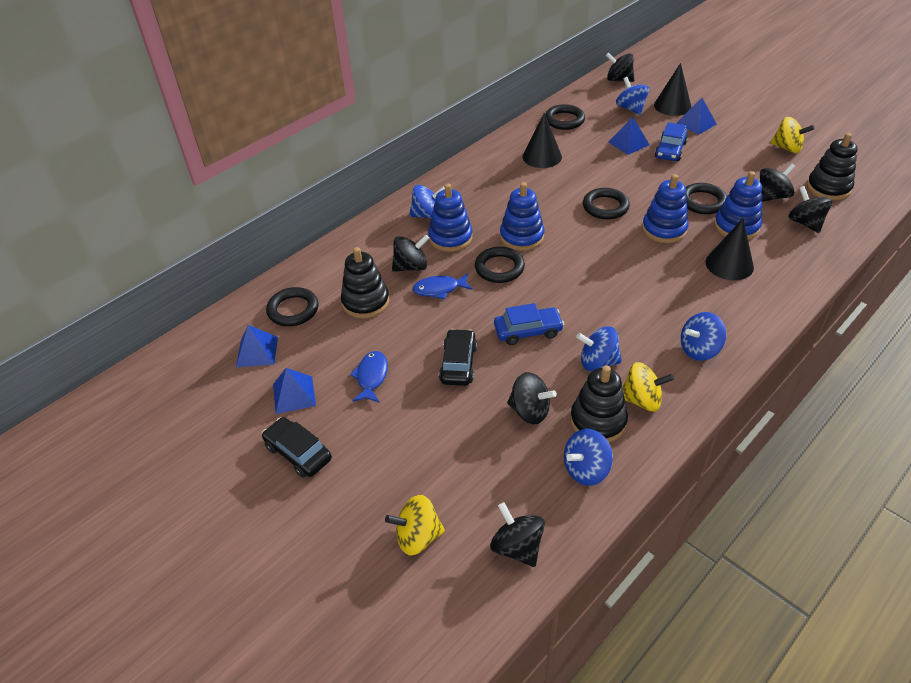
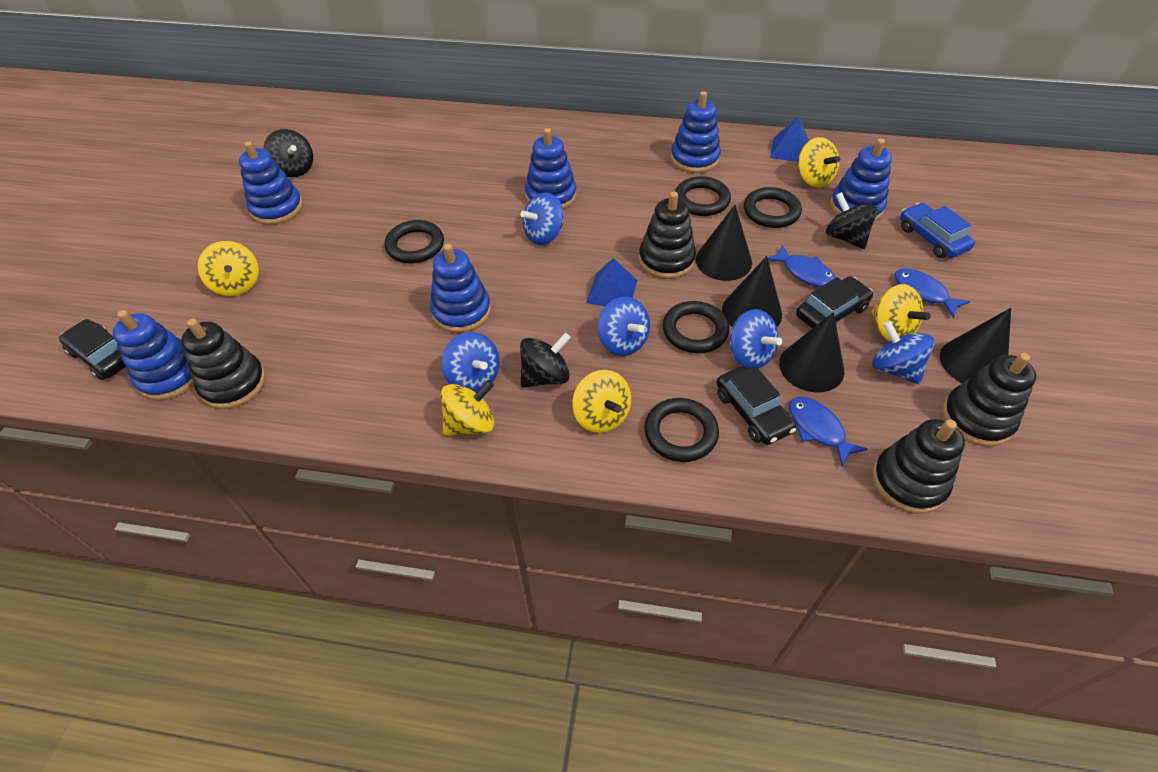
black car: 2 -> 3
black cone: 3 -> 4
black spinning top: 6 -> 3
black stacking toy: 3 -> 4
blue car: 2 -> 1
blue fish: 2 -> 3
blue pyramid: 4 -> 2
blue stacking toy: 4 -> 6
yellow spinning top: 3 -> 5

